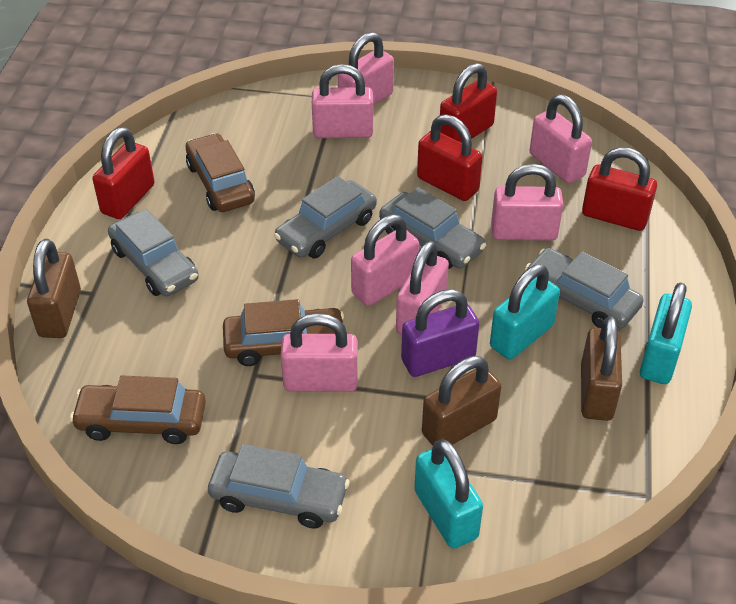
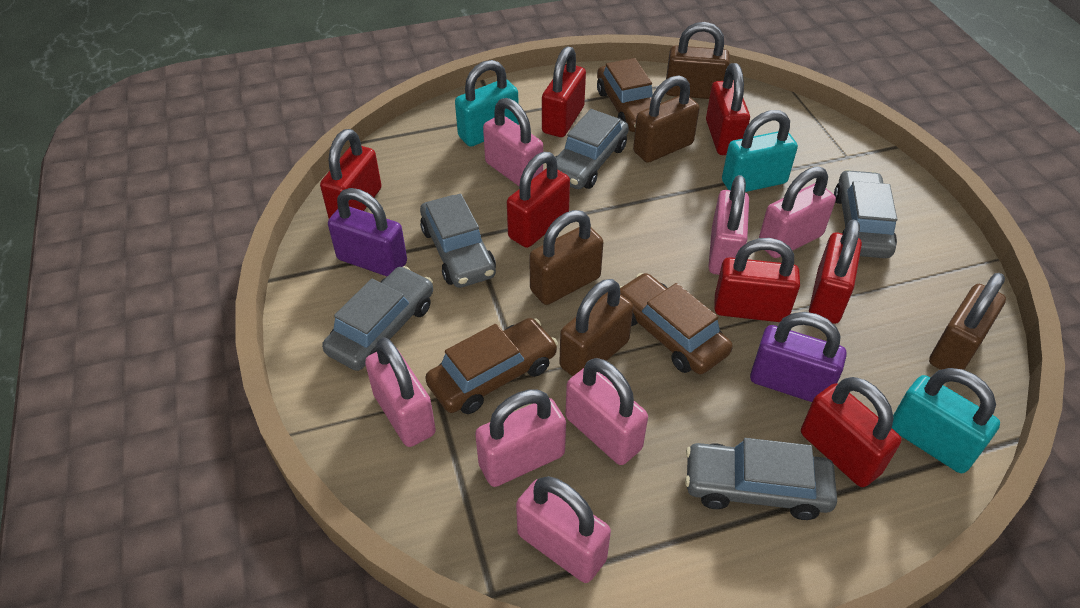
brown padlock: 3 -> 5
purple padlock: 1 -> 2
red padlock: 4 -> 7

